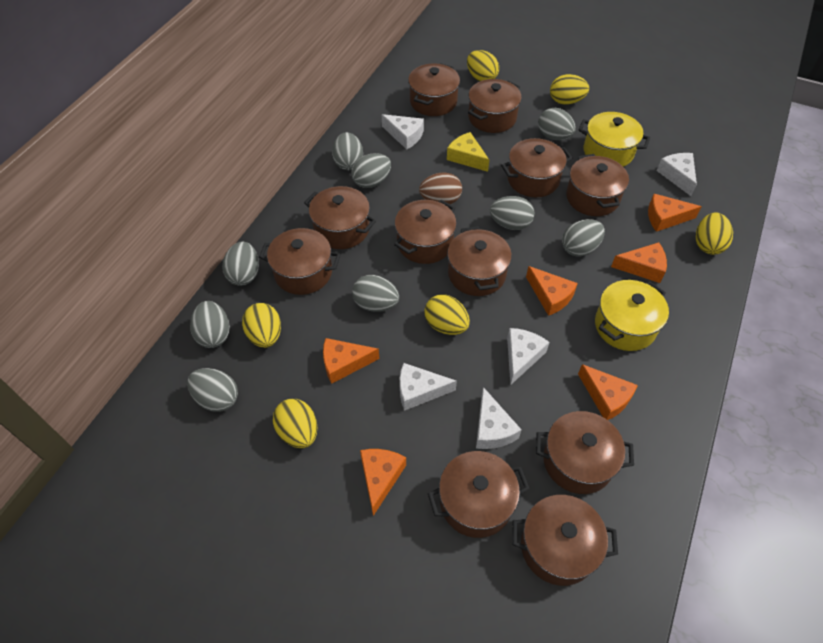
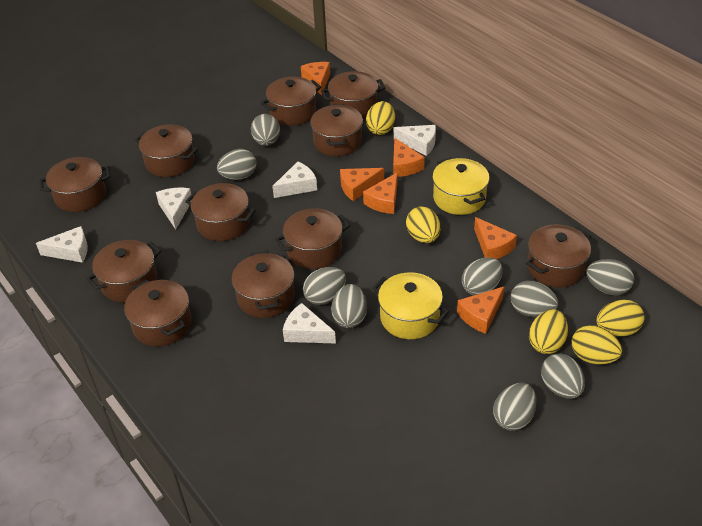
brown egg: 1 -> 0
yellow cheese: 1 -> 0
yellow egg: 6 -> 5

